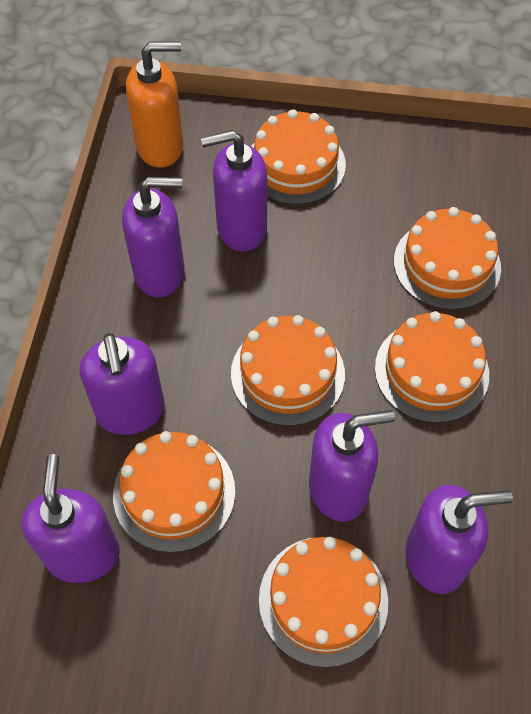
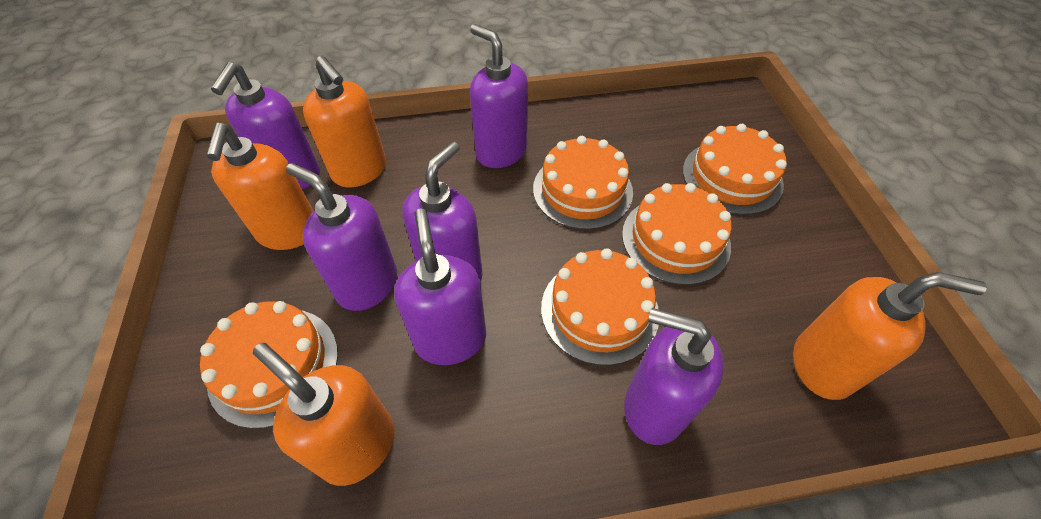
orange cake: 6 -> 5
orange soap dispenser: 1 -> 4

